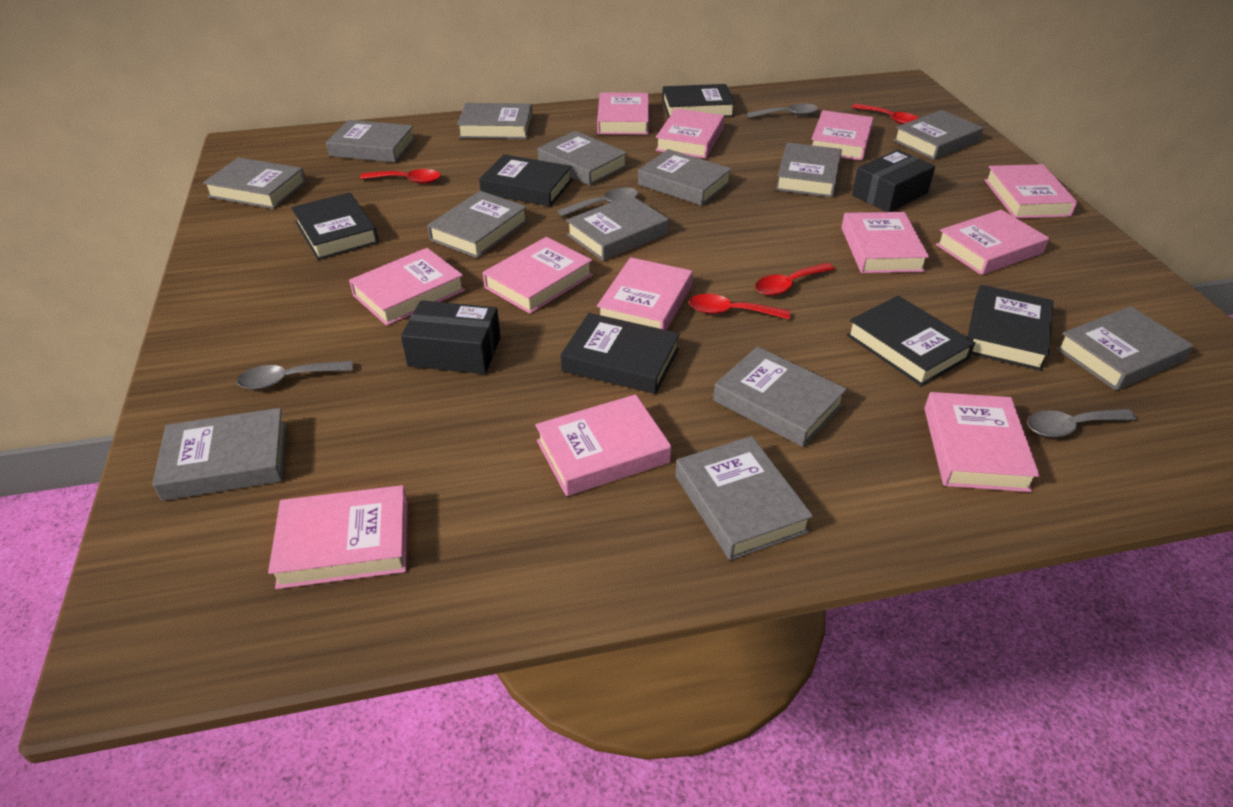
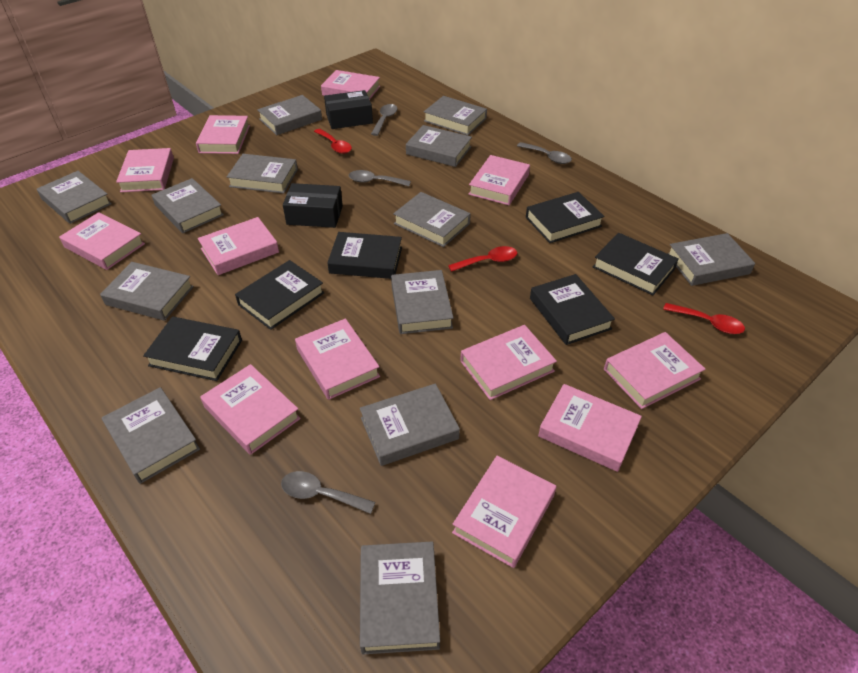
red spoon: 4 -> 3

